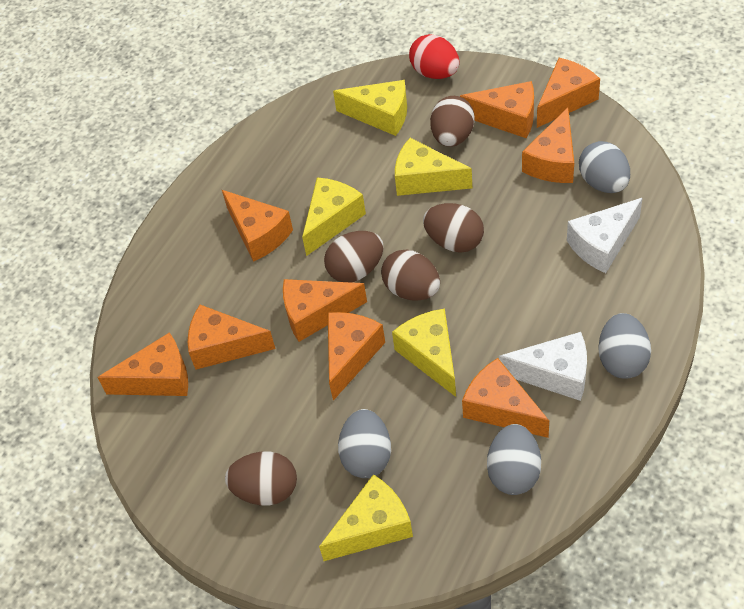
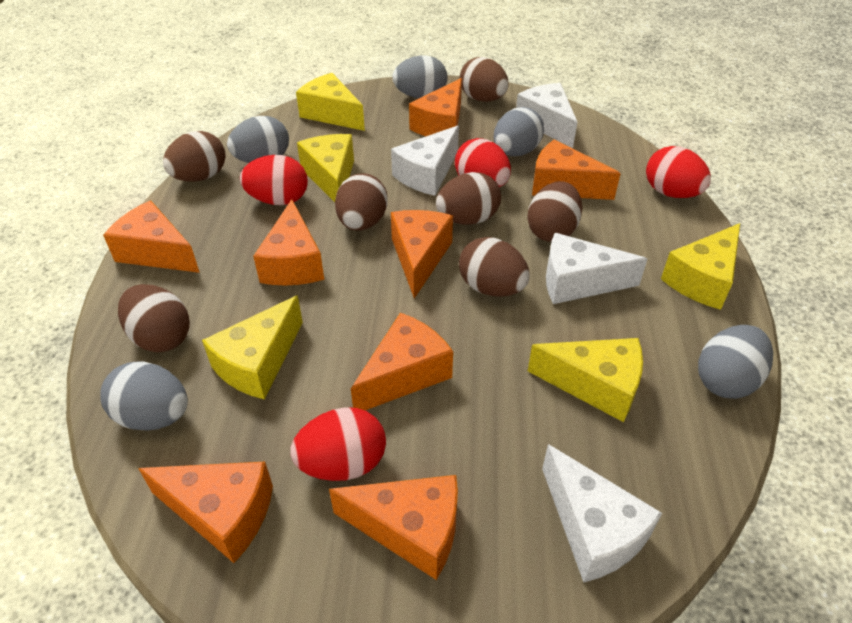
brown egg: 5 -> 7
grey egg: 4 -> 5
orange cheese: 9 -> 8
red egg: 1 -> 4
white cheese: 2 -> 4

